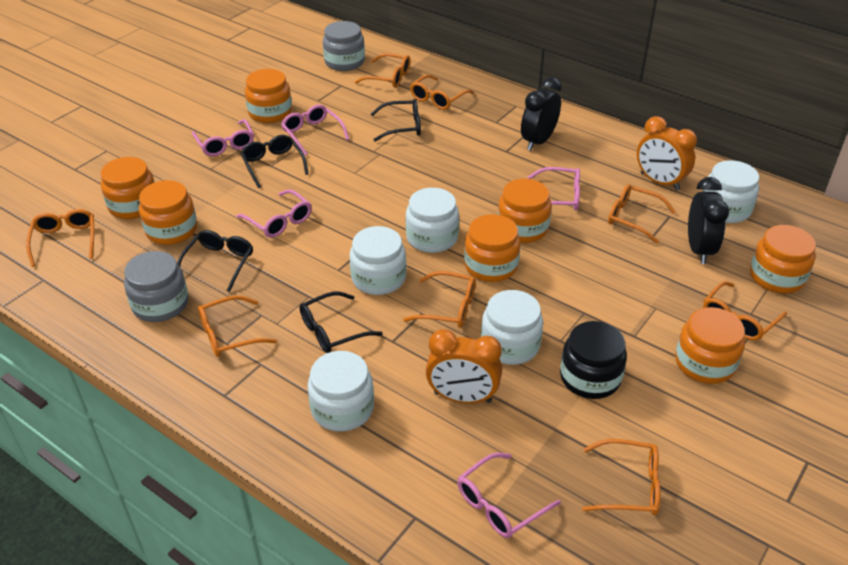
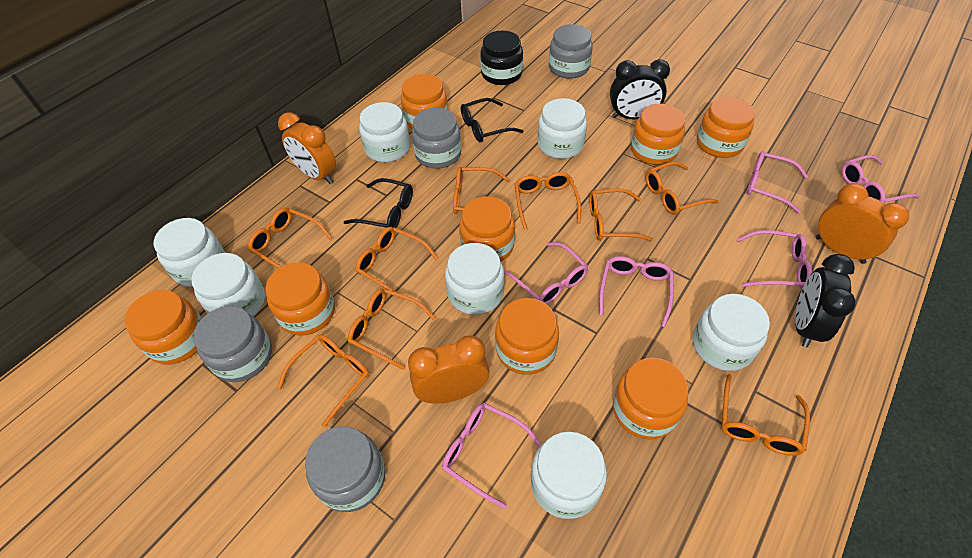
black glasses: 4 -> 2
grey jar: 2 -> 4
orange clock: 2 -> 3
orange glasses: 8 -> 9
orange jar: 7 -> 8
pink glasses: 5 -> 6
white jar: 5 -> 7

